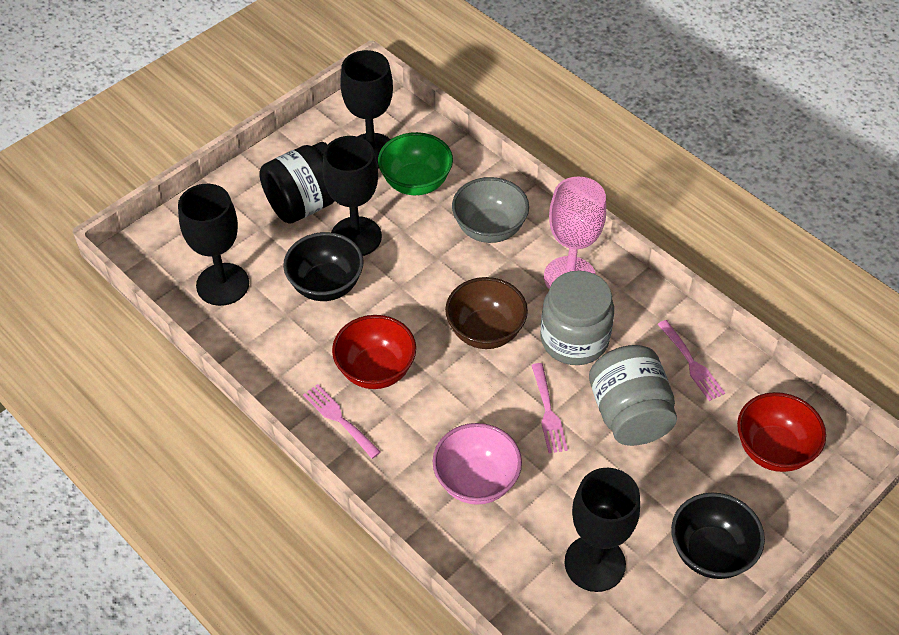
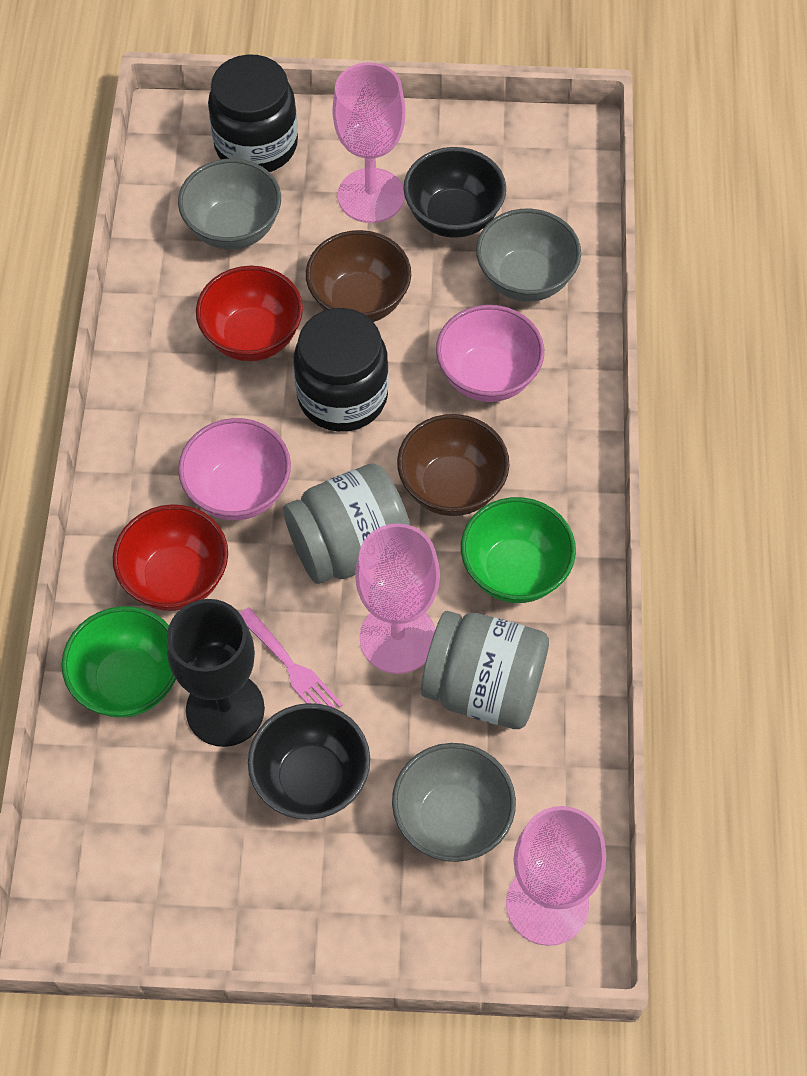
black goblet: 4 -> 1
black jar: 1 -> 2
brown bowl: 1 -> 2
green bowl: 1 -> 2
grey bowl: 1 -> 3
pink bowl: 1 -> 2
pink fork: 3 -> 1
pink goblet: 1 -> 3

